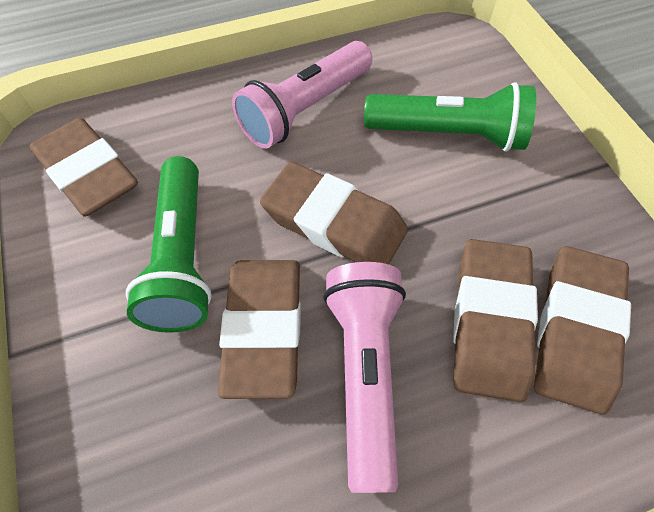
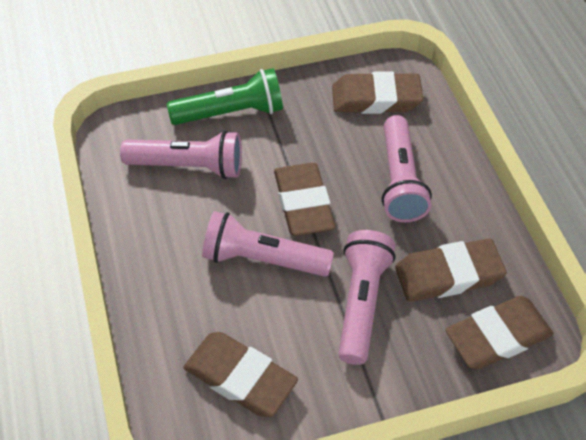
green flashlight: 2 -> 1
pink flashlight: 2 -> 4

